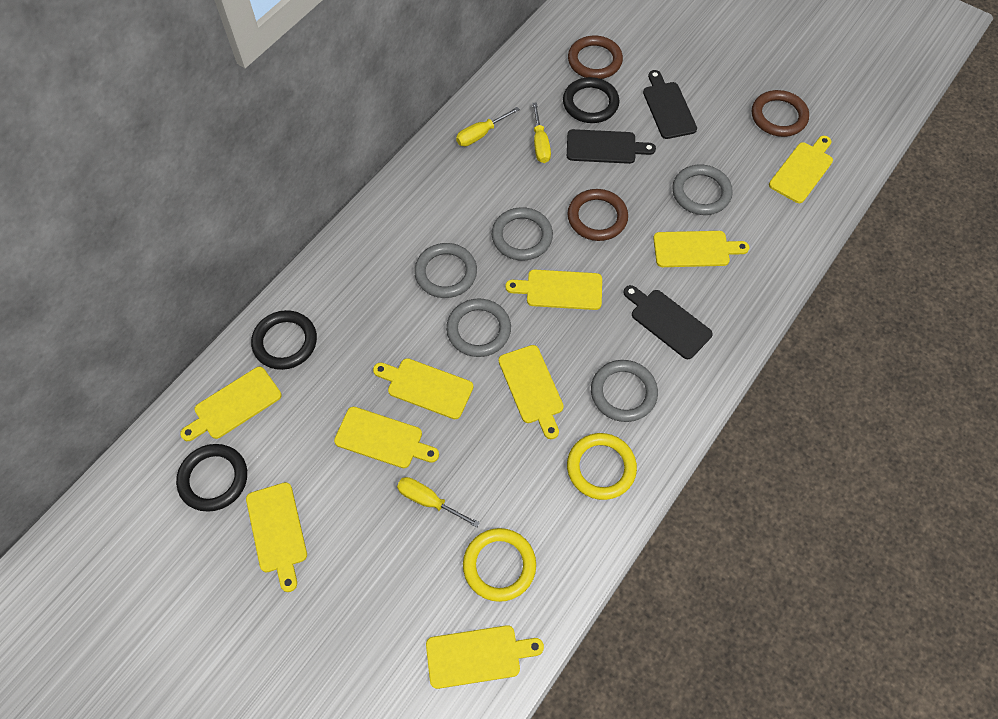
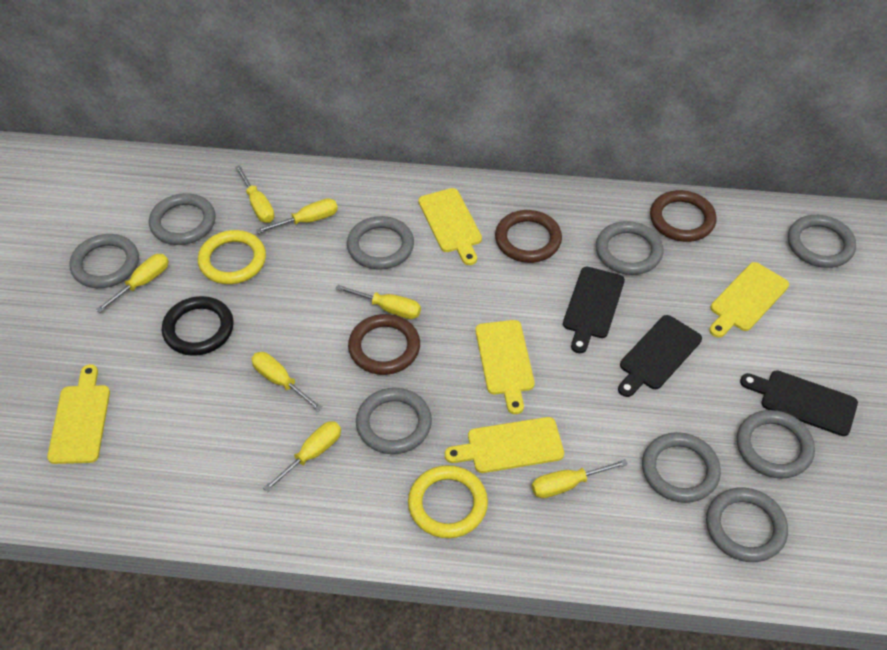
black ring: 3 -> 1
grey ring: 5 -> 9
yellow cutting board: 9 -> 5
yellow screwdriver: 3 -> 7

